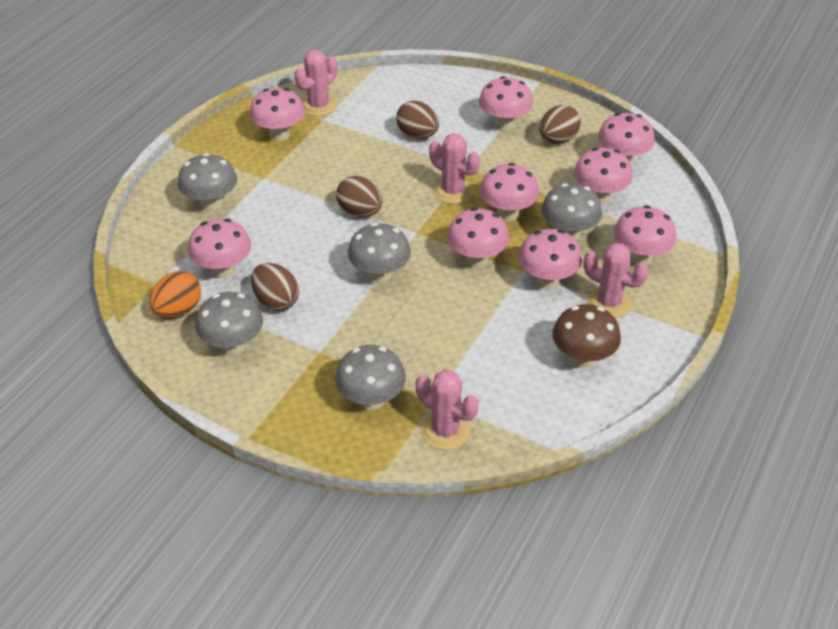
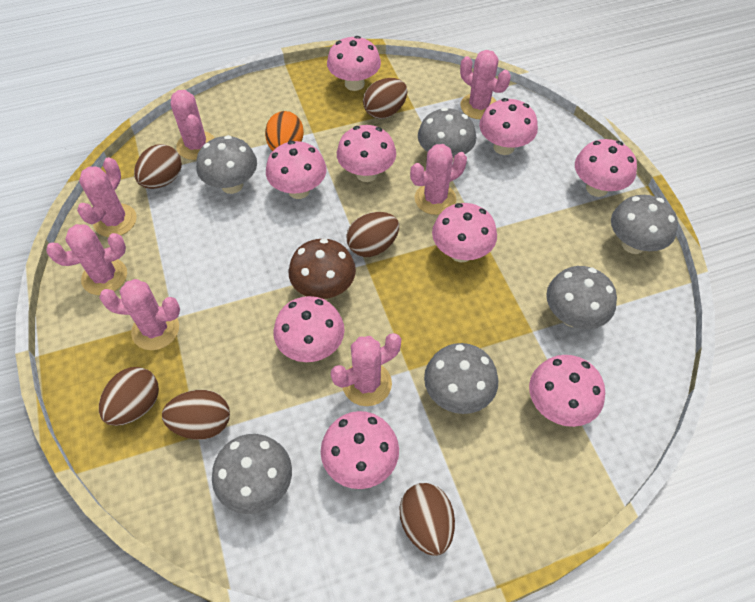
brown egg: 4 -> 6
grey mushroom: 5 -> 6
pink cactus: 4 -> 7

